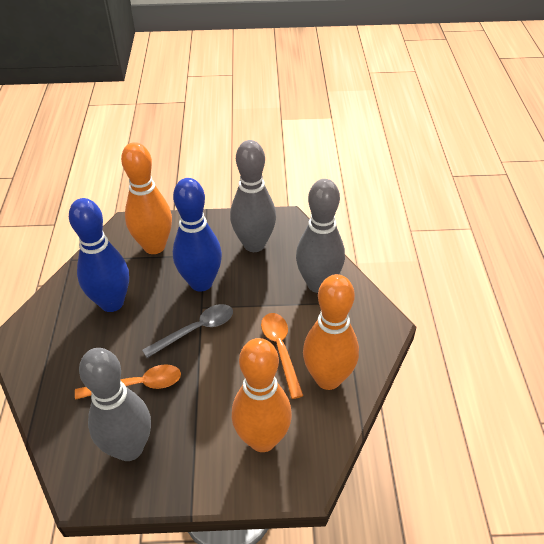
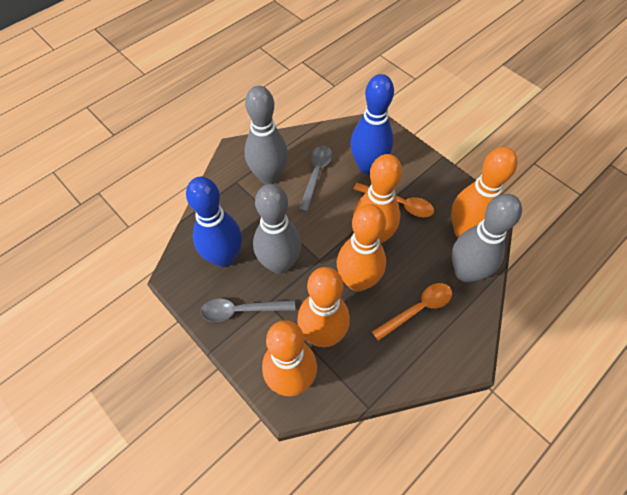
grey spoon: 1 -> 2
orange bowling pin: 3 -> 5

